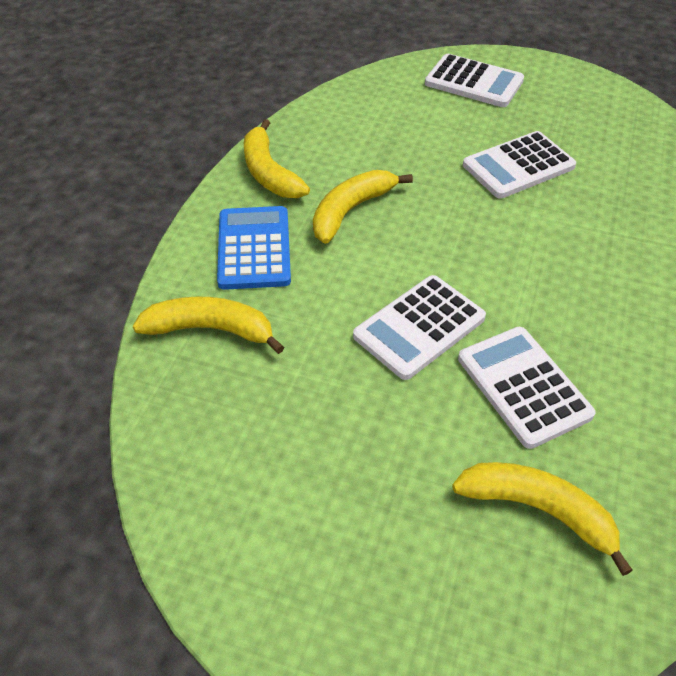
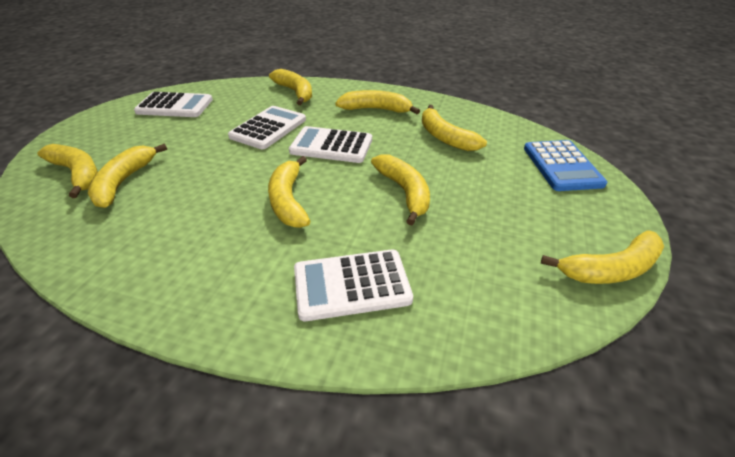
yellow banana: 4 -> 8

